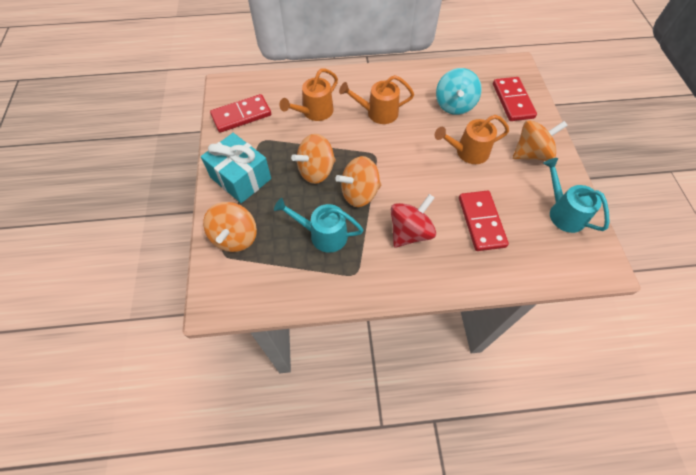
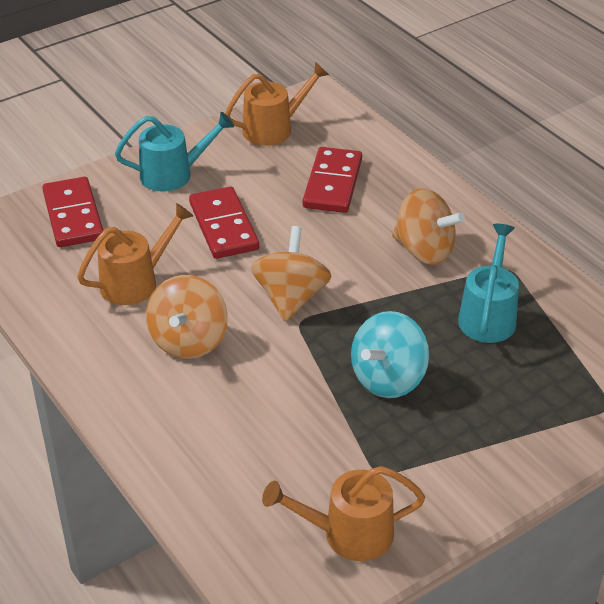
orange spinning top: 4 -> 3
red spinning top: 1 -> 0
turquoise gift: 1 -> 0

